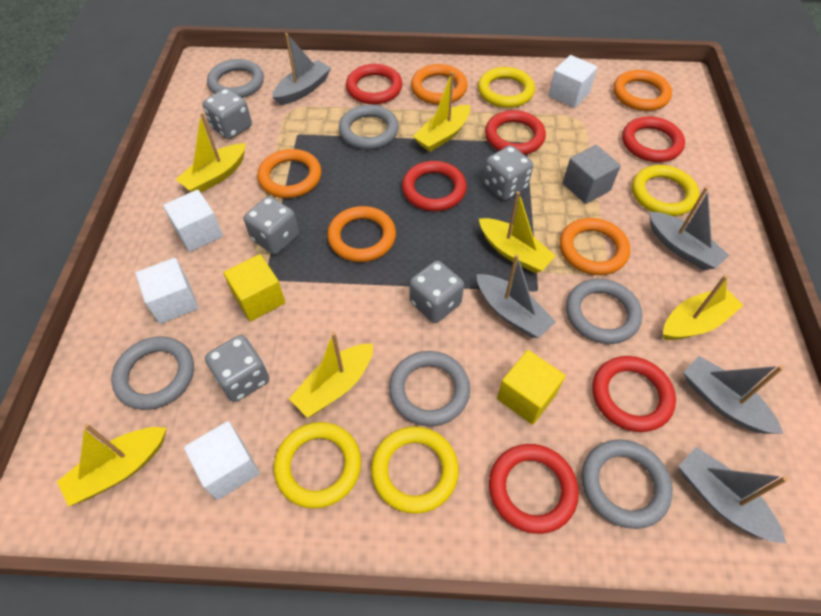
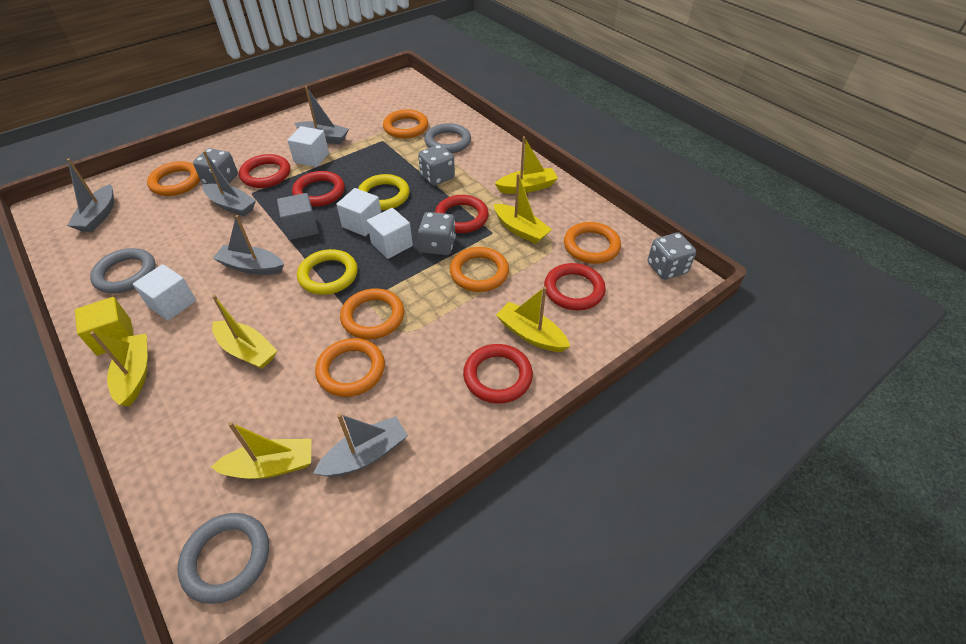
grey dice: 5 -> 4
grey ring: 6 -> 3
orange ring: 5 -> 6
red ring: 6 -> 5
yellow cube: 2 -> 1
yellow ring: 4 -> 2

